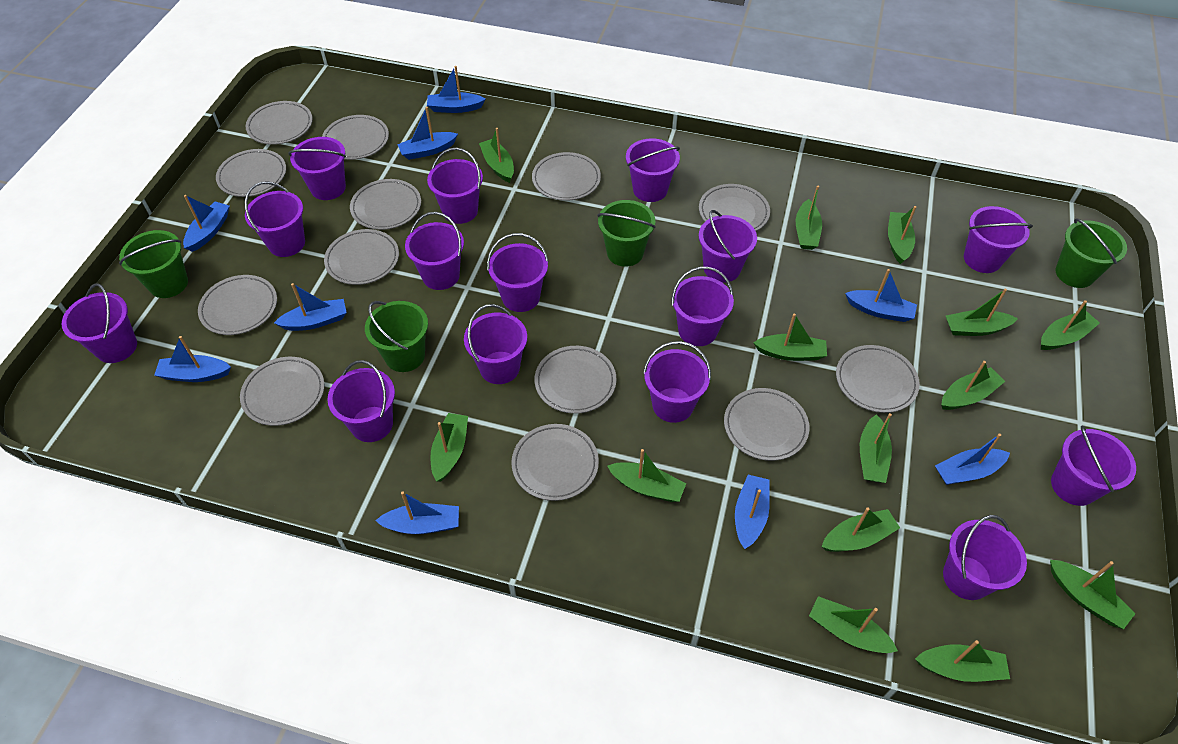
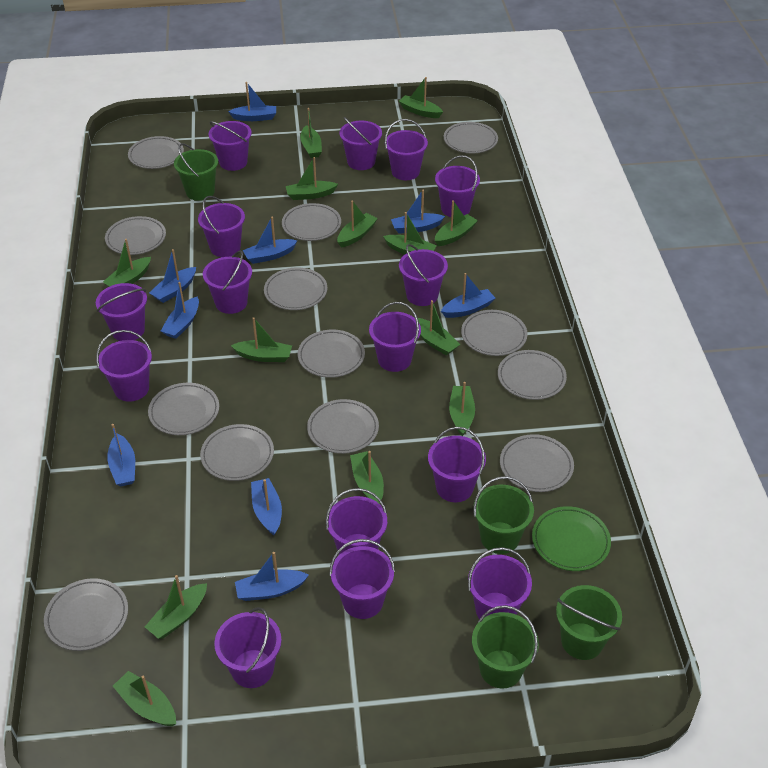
green boat: 14 -> 13
green plate: 0 -> 1

